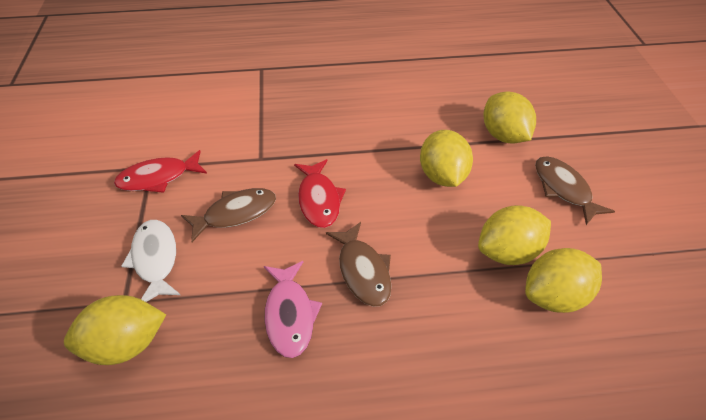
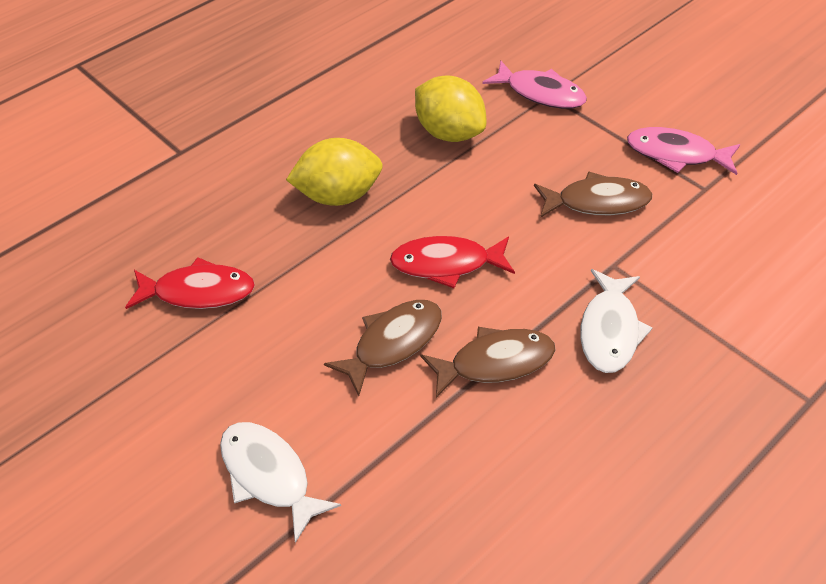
pink fish: 1 -> 2
white fish: 1 -> 2
yellow lemon: 5 -> 2

